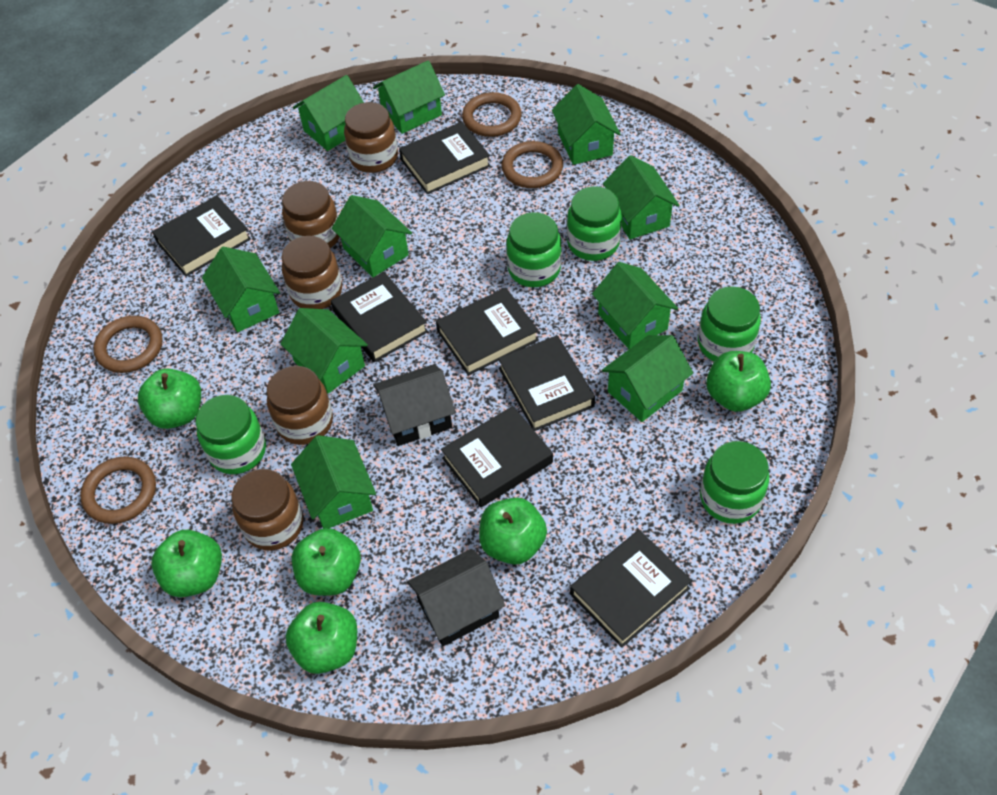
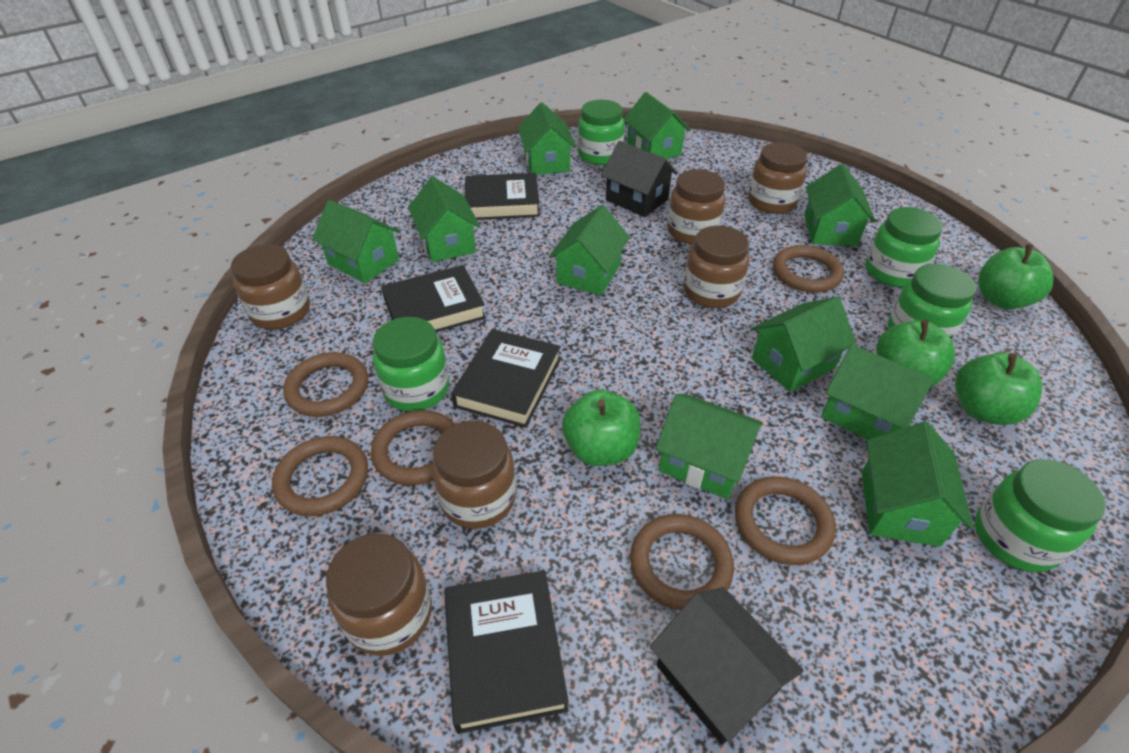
black book: 7 -> 4
brown jar: 5 -> 6
brown ring: 4 -> 6
green apple: 6 -> 4

